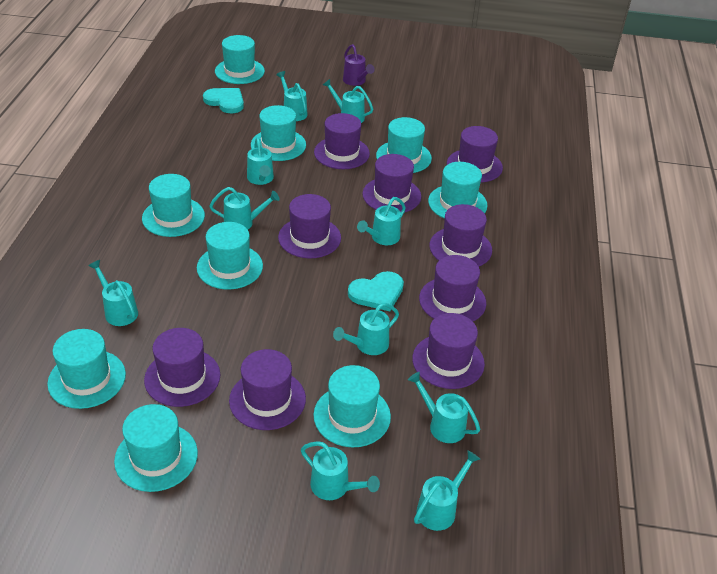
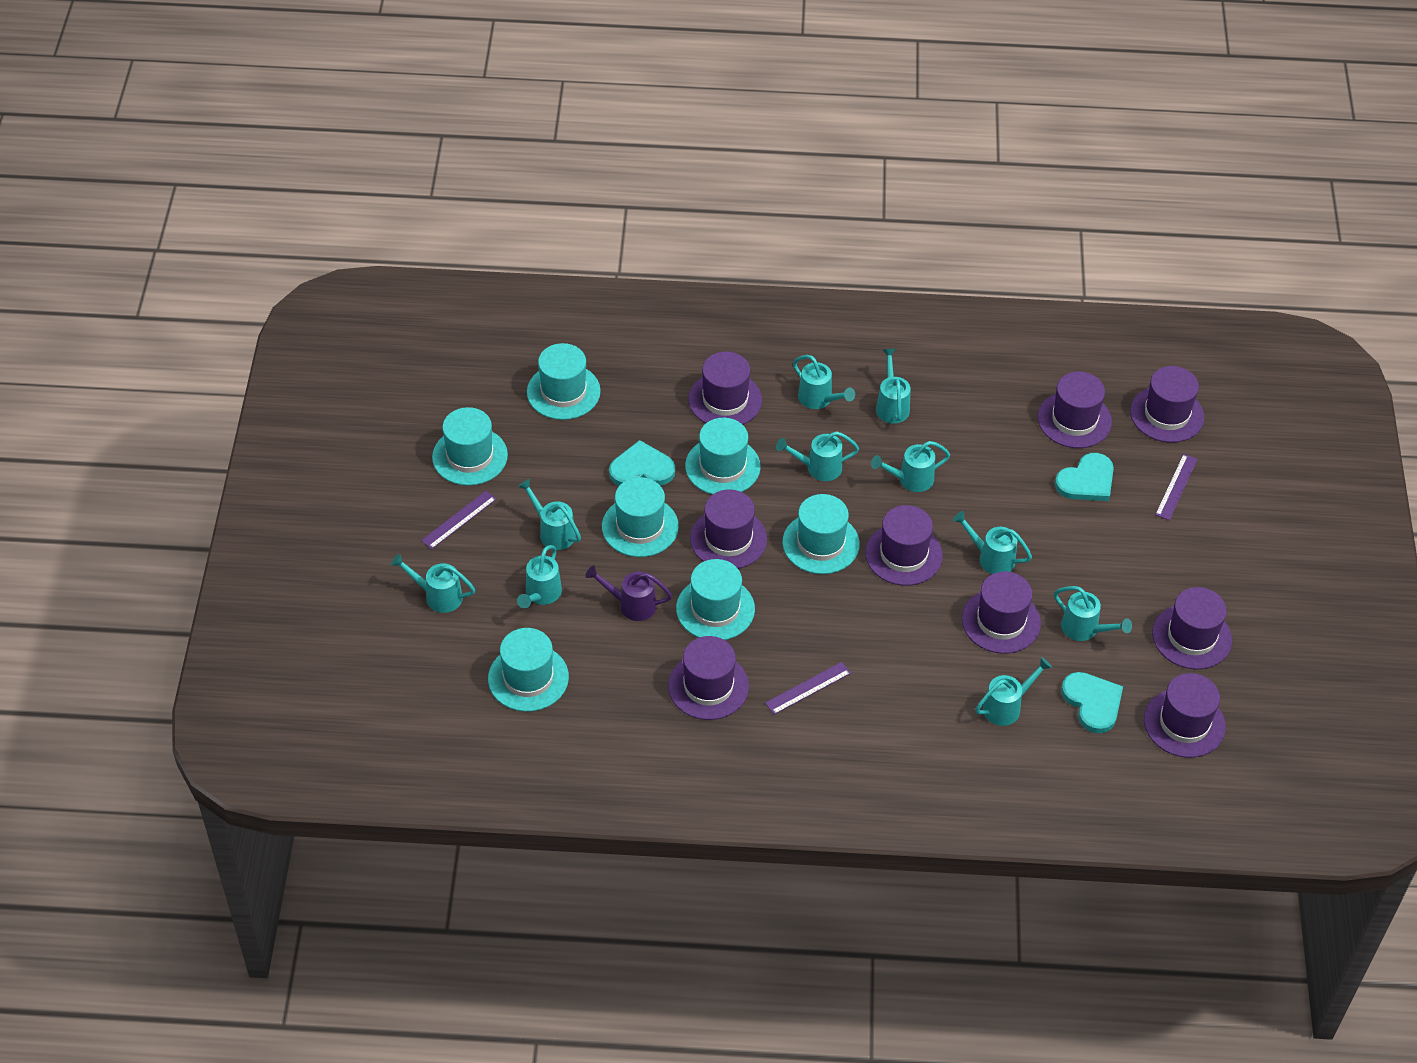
purple ruler: 0 -> 3
turquoise hat: 9 -> 7
turquoise heart: 2 -> 3

